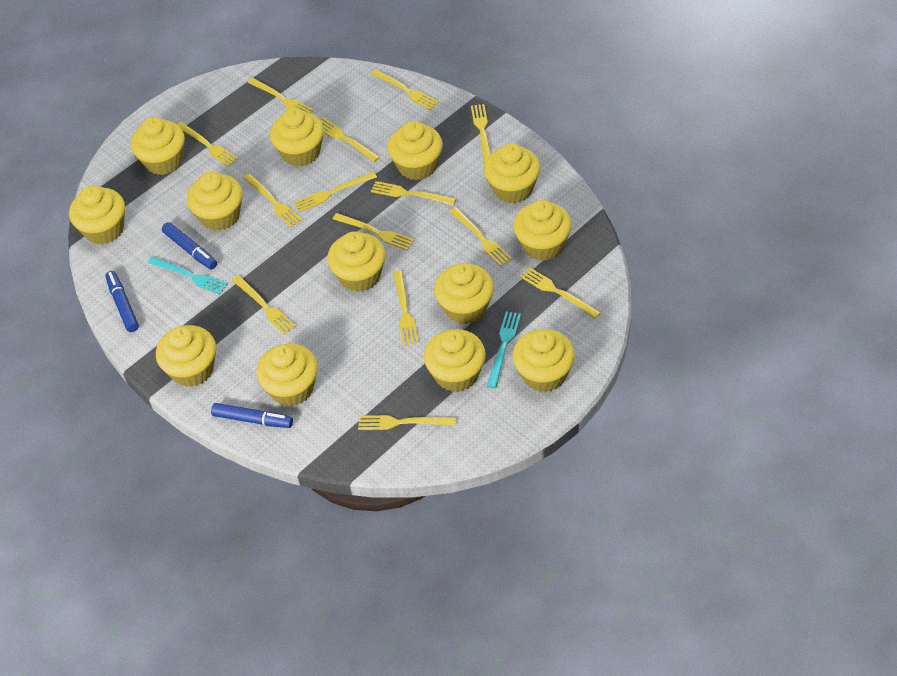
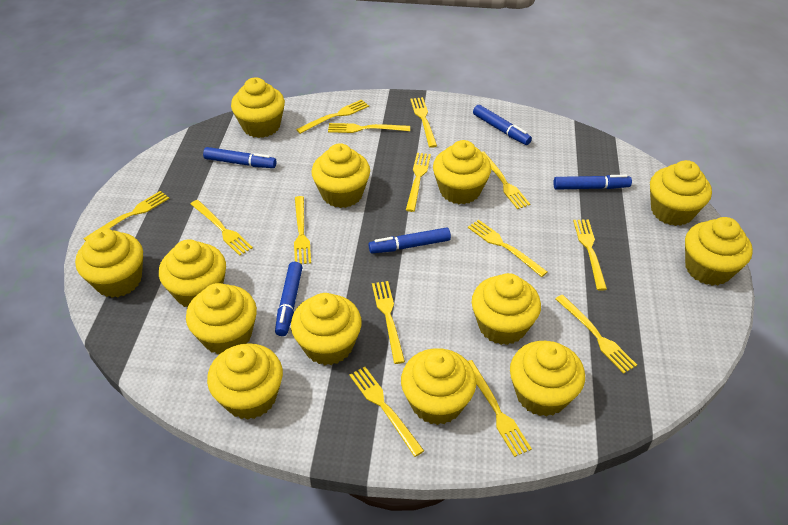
blue marker: 3 -> 5
turquoise fork: 2 -> 0

